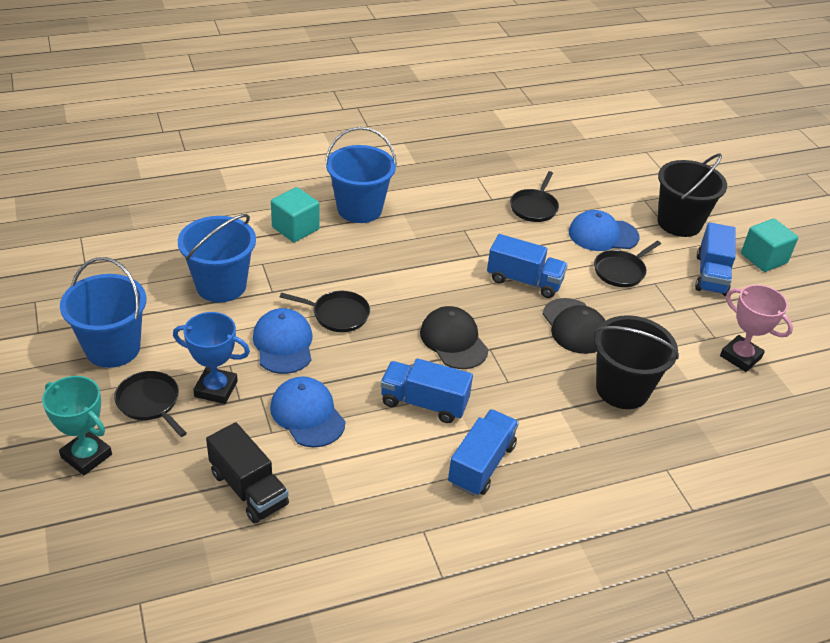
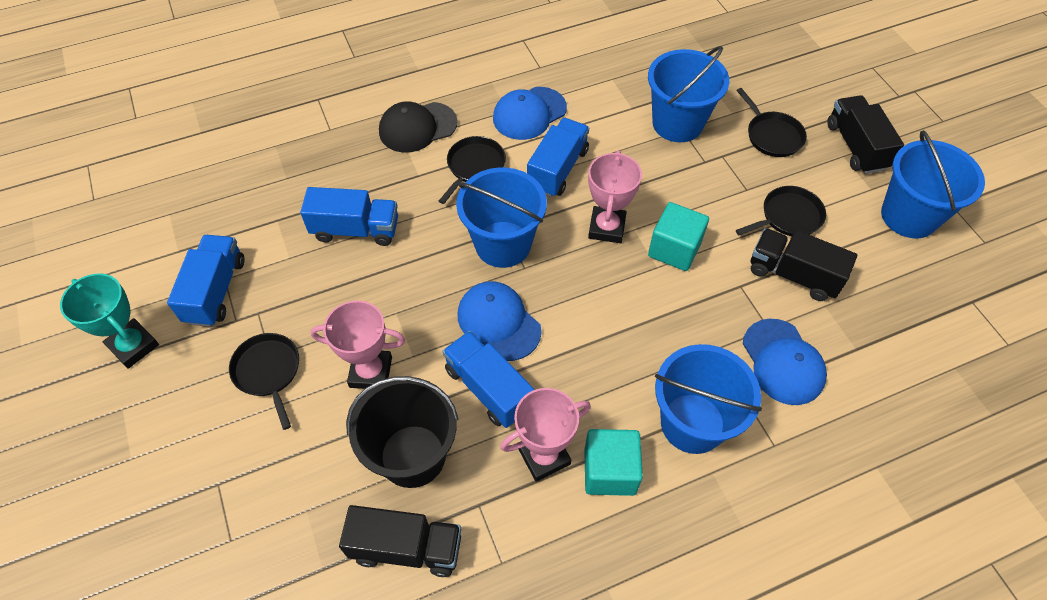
black bucket: 2 -> 1
black cap: 2 -> 1
black truck: 1 -> 3
blue bucket: 3 -> 4
blue trophy: 1 -> 0
pink trophy: 1 -> 3

